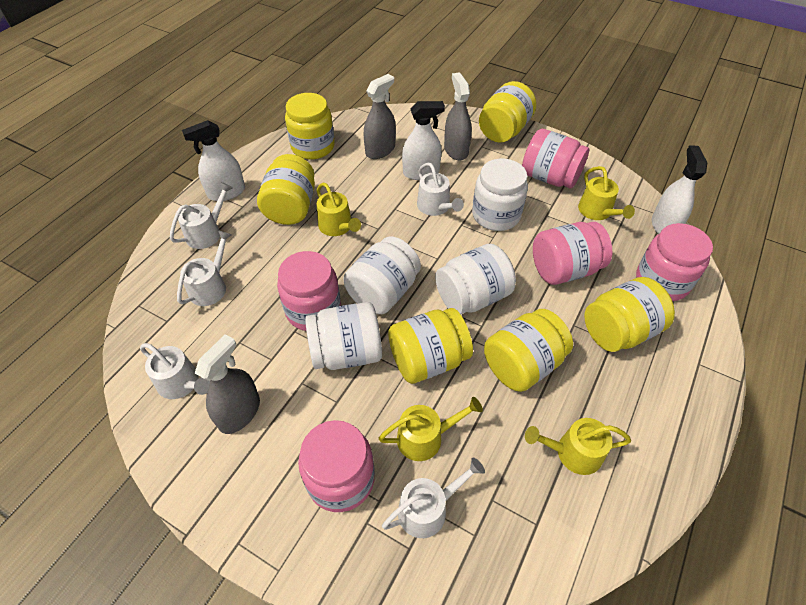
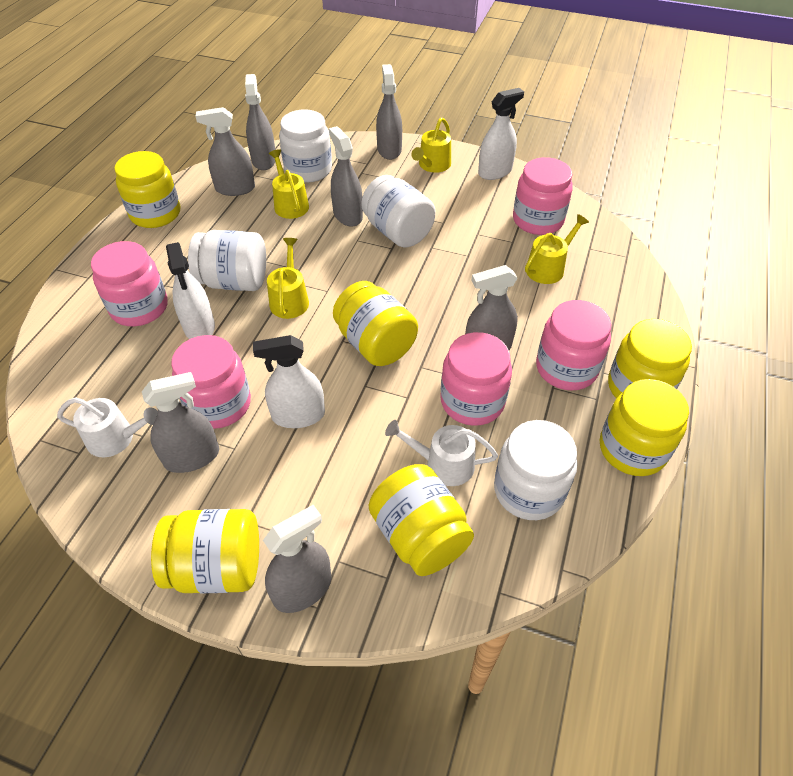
grey spray bottle: 3 -> 7
white watering can: 5 -> 2

